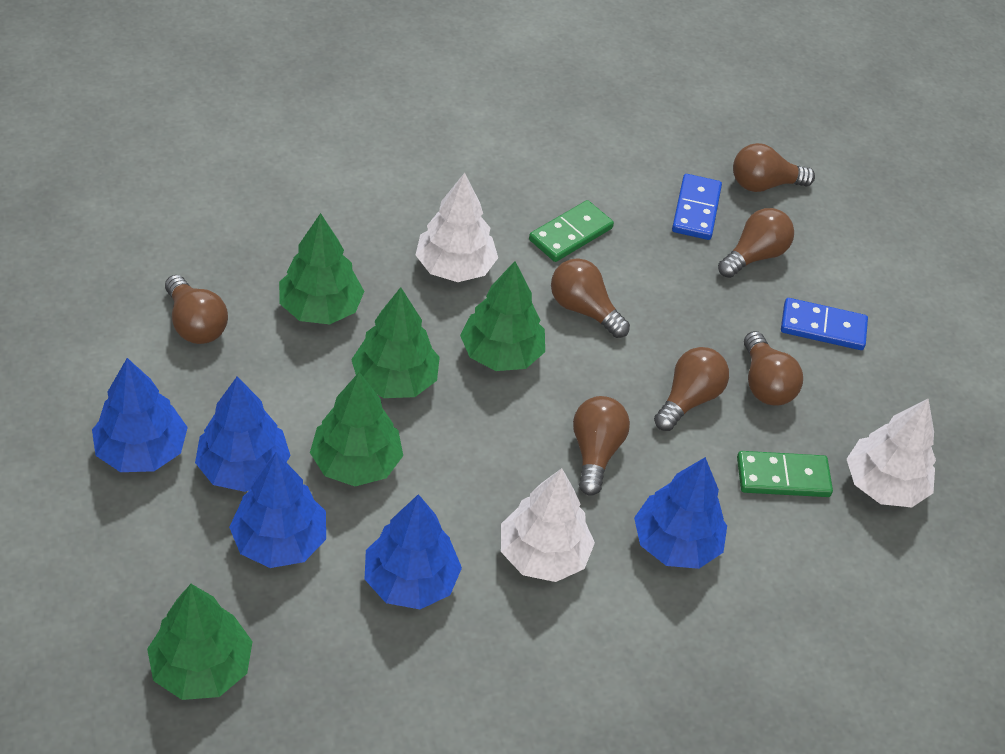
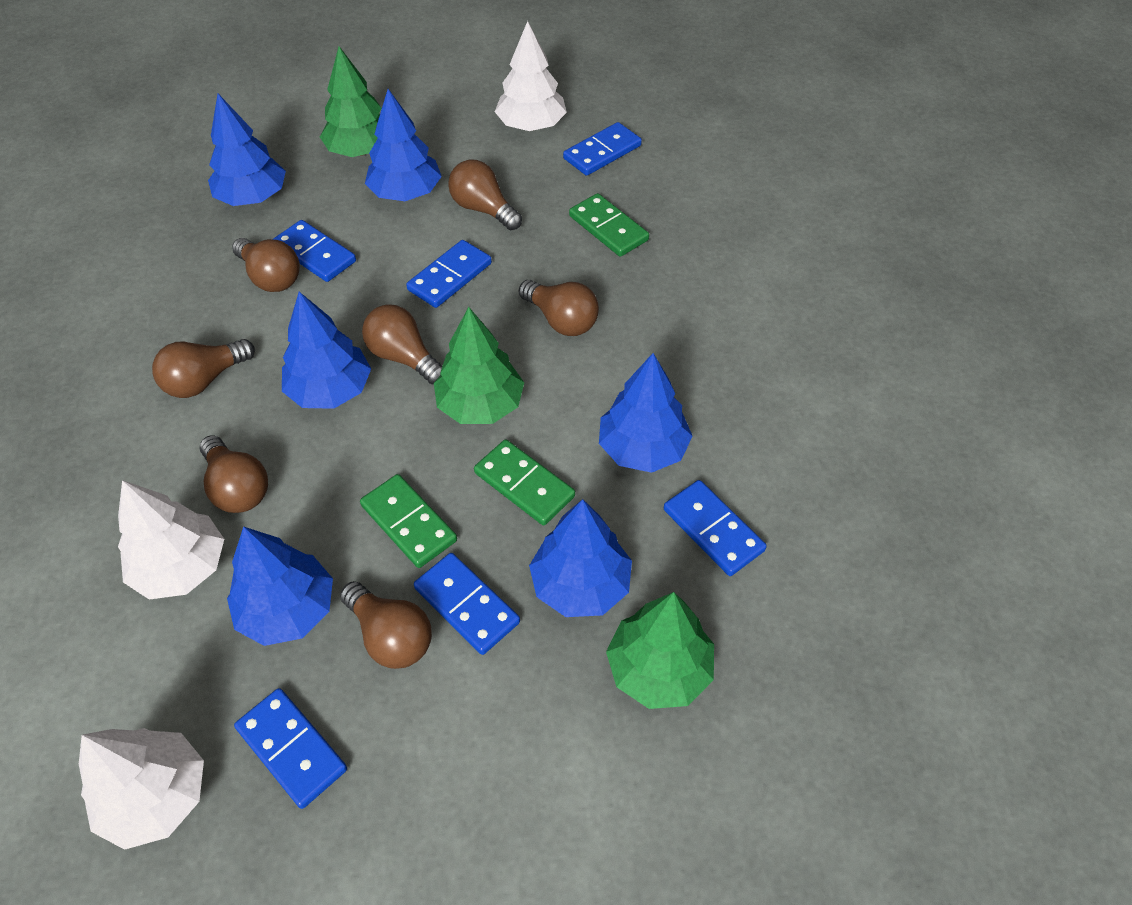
blue domino: 2 -> 6
blue tree: 5 -> 6
green domino: 2 -> 3
green tree: 5 -> 3

